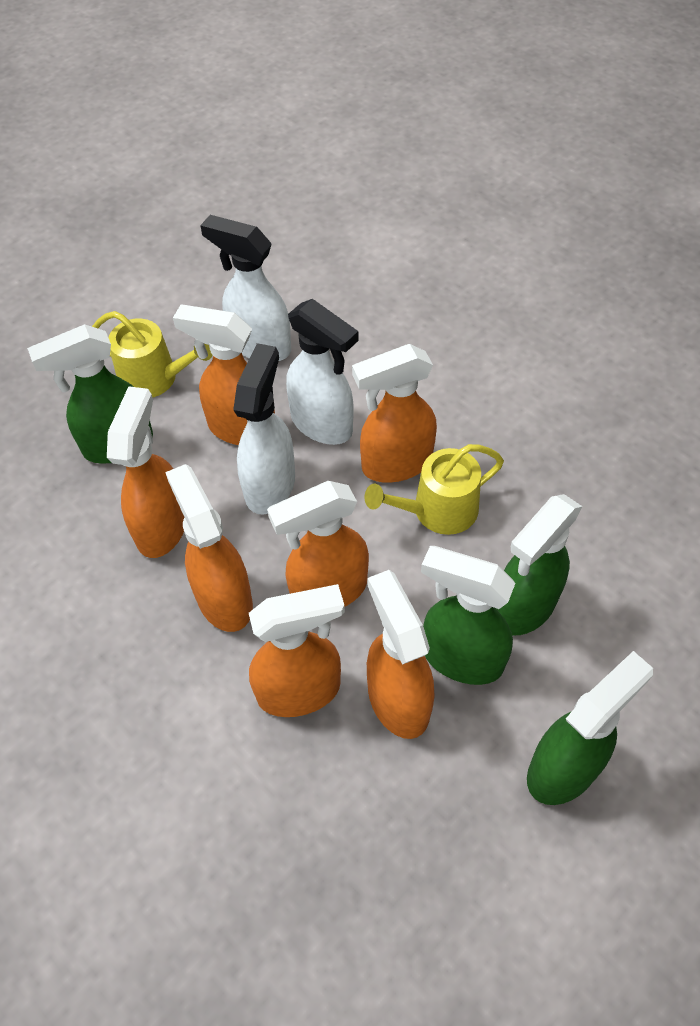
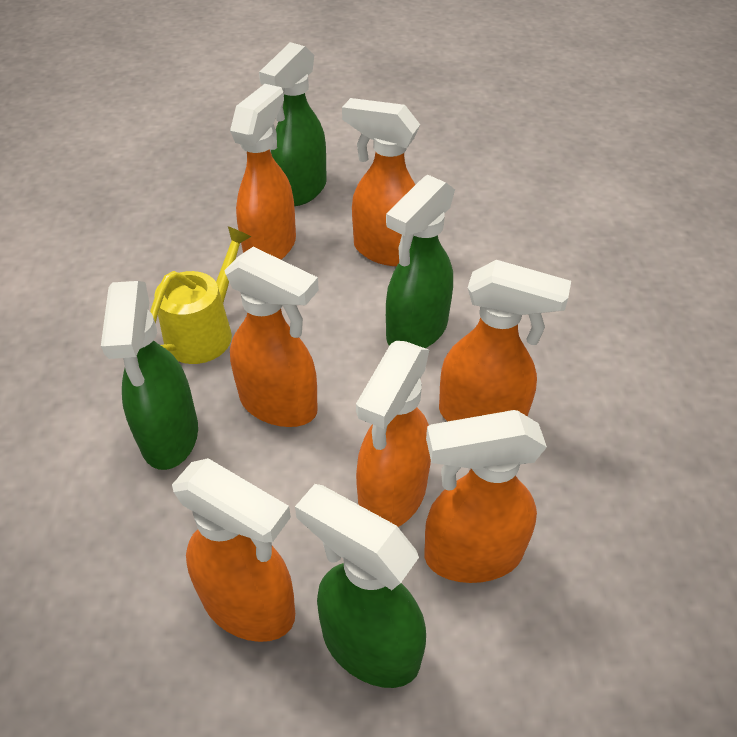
white spray bottle: 3 -> 0
yellow watering can: 2 -> 1

